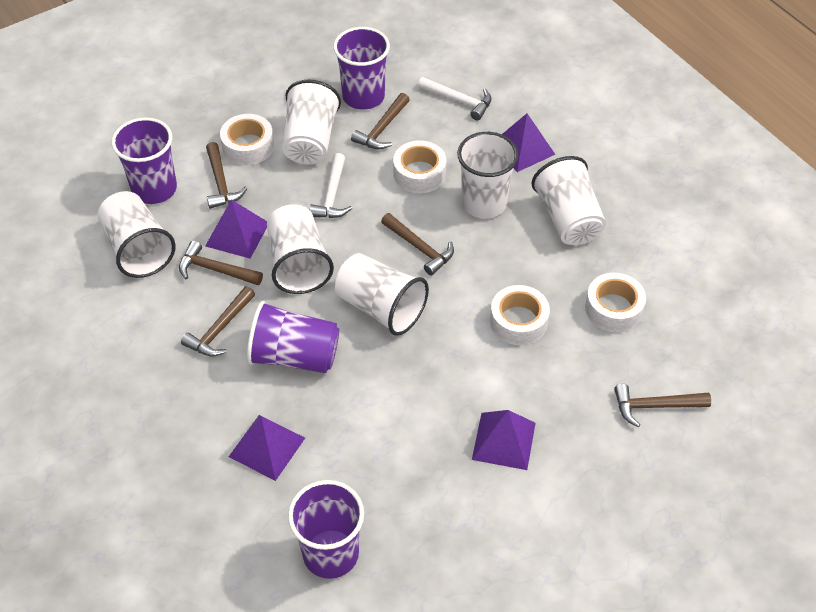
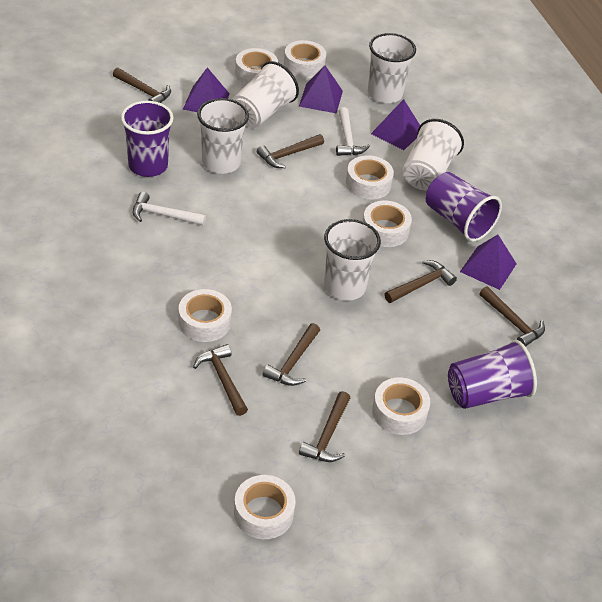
brown hammer: 6 -> 7
purple cup: 4 -> 3
white cup: 6 -> 5
white tape: 4 -> 7

